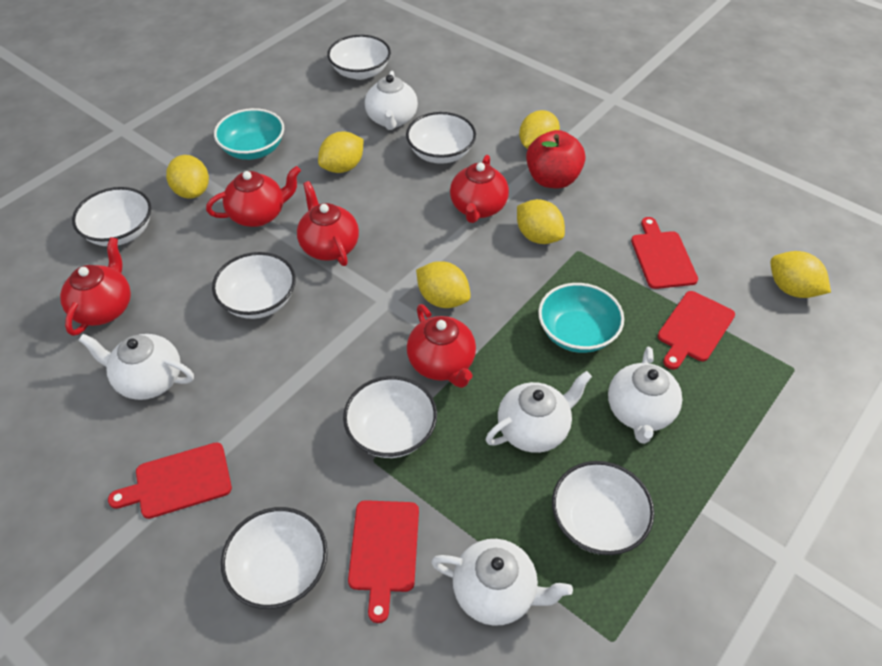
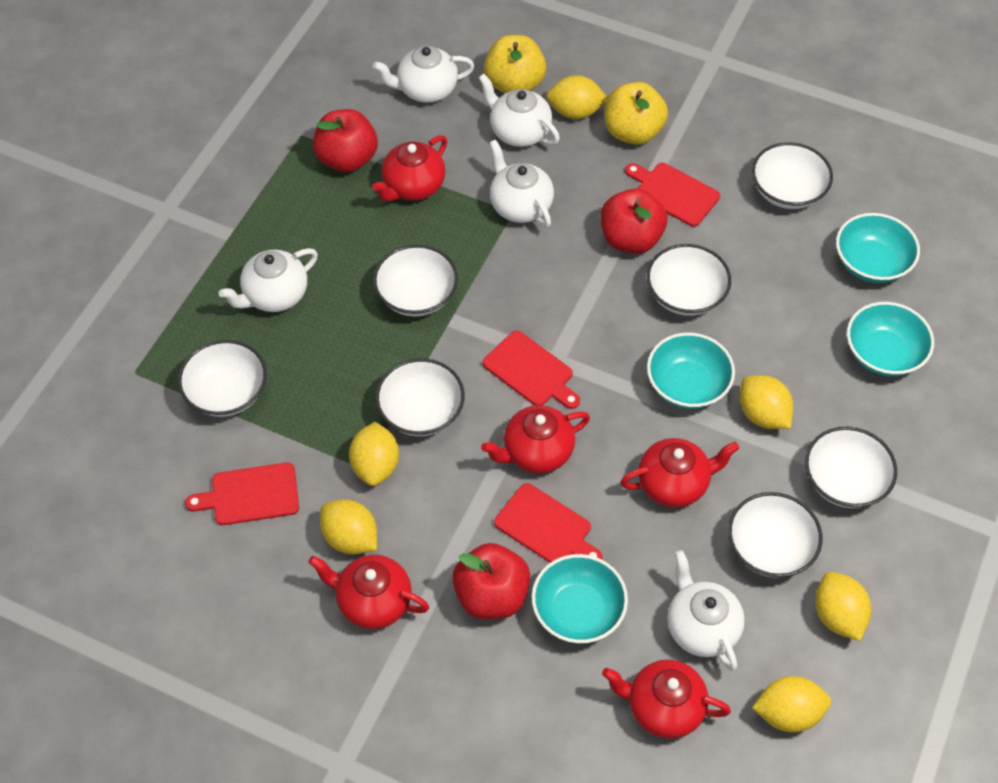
red apple: 1 -> 3
turquoise bowl: 2 -> 4
yellow apple: 0 -> 2

